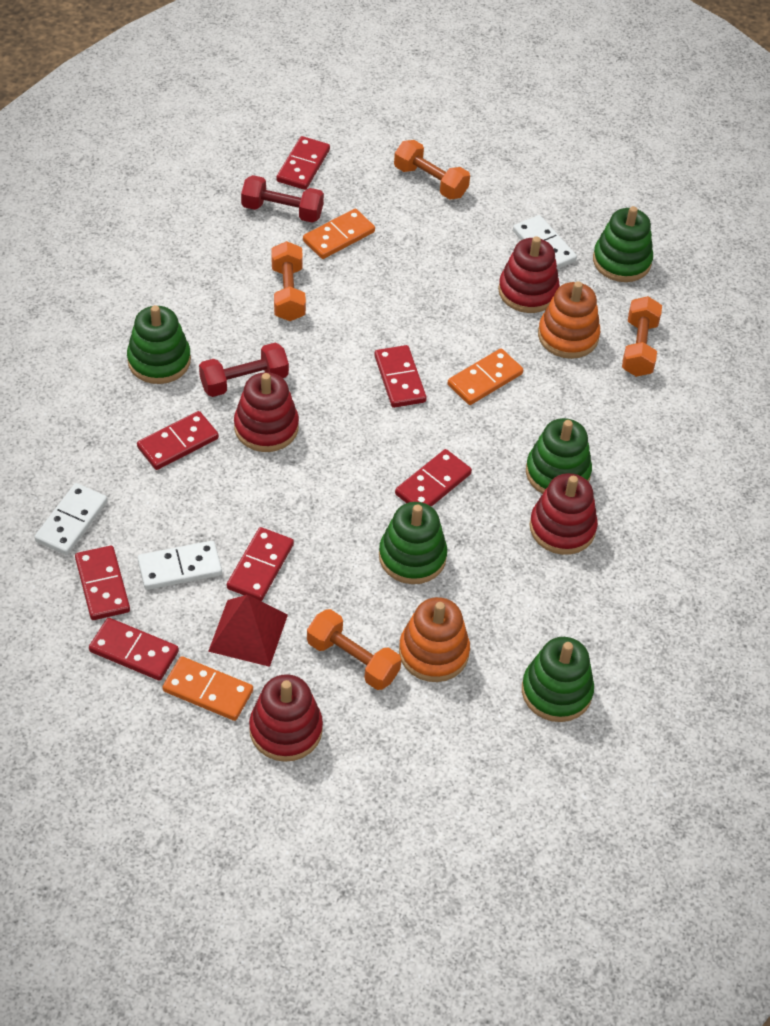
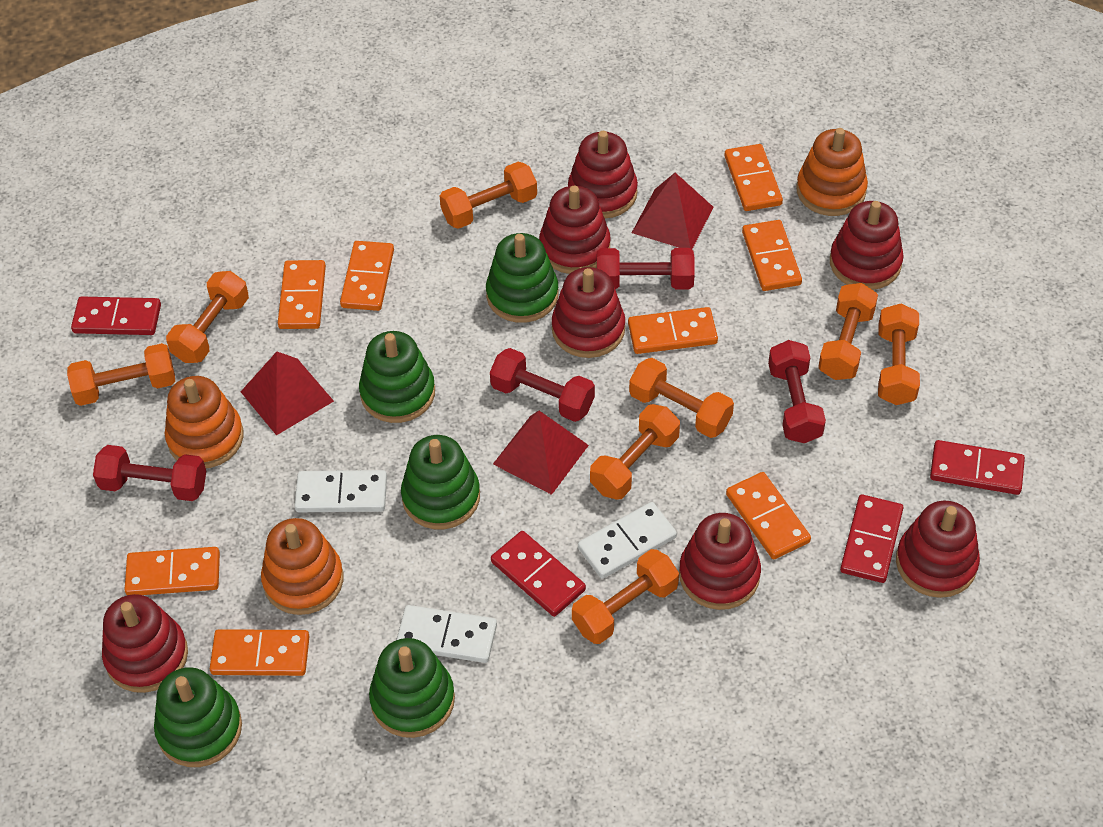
orange domino: 3 -> 8
orange dumbbell: 4 -> 8
orange stacking toy: 2 -> 3
red domino: 7 -> 4
red dumbbell: 2 -> 4
red pyramid: 1 -> 3
red stacking toy: 4 -> 7

